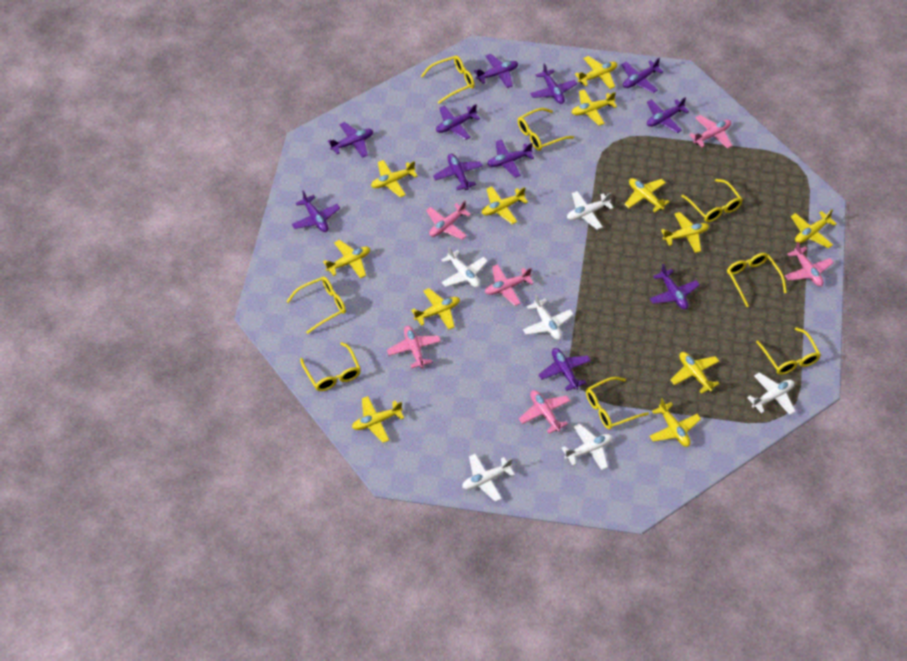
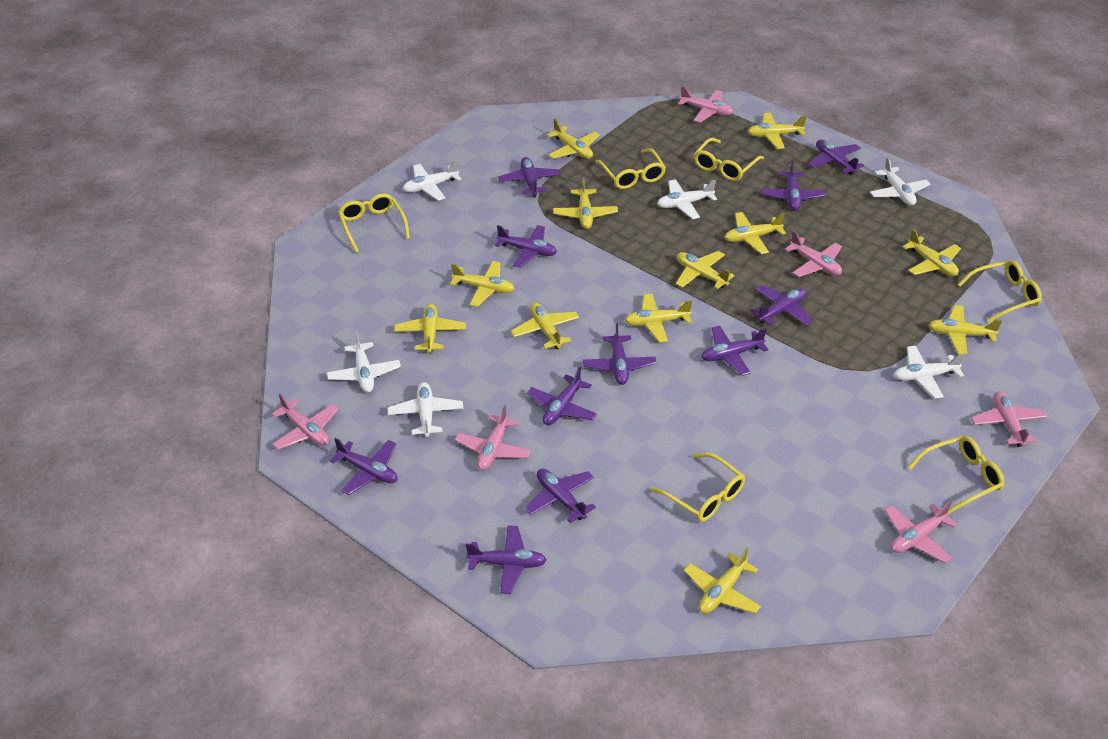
yellow glasses: 8 -> 6

